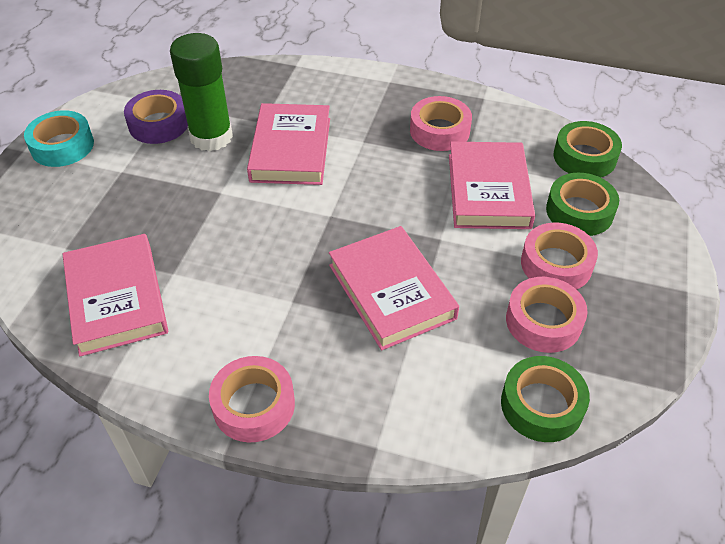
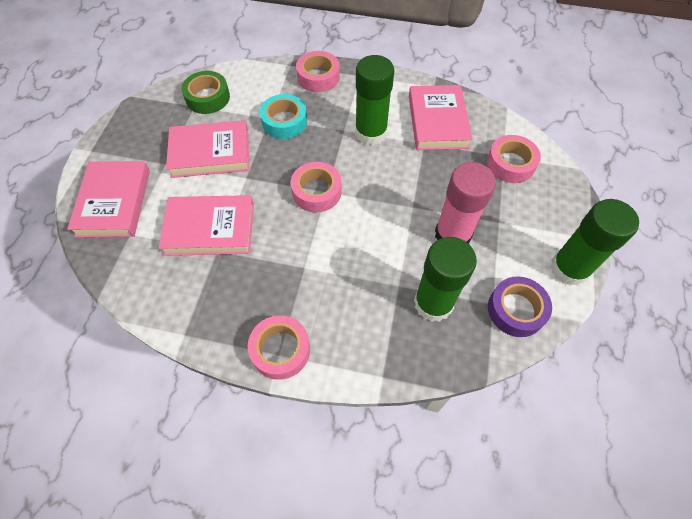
green glue stick: 1 -> 3
green tape: 3 -> 1
pink glue stick: 0 -> 1

